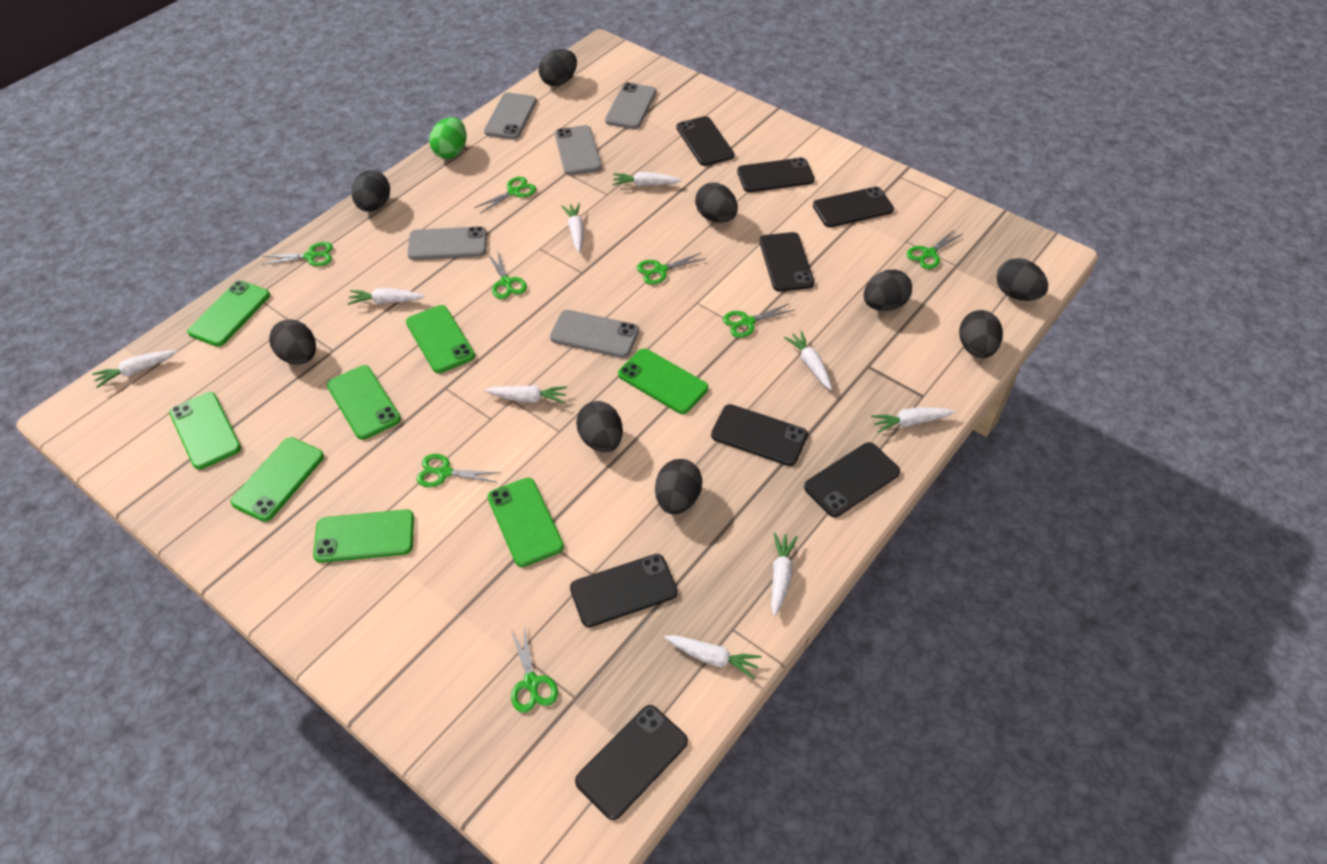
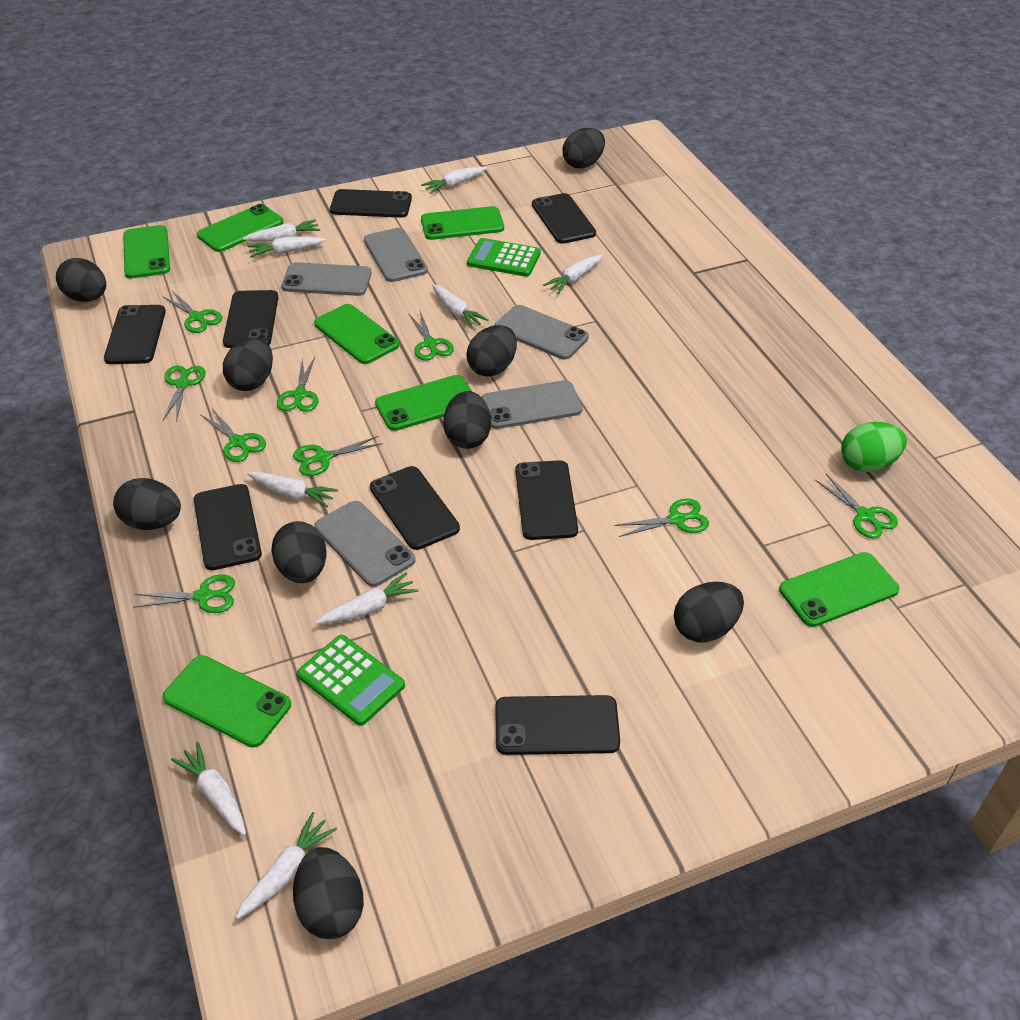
green calculator: 0 -> 2
green phone: 8 -> 7
green scissors: 8 -> 9

